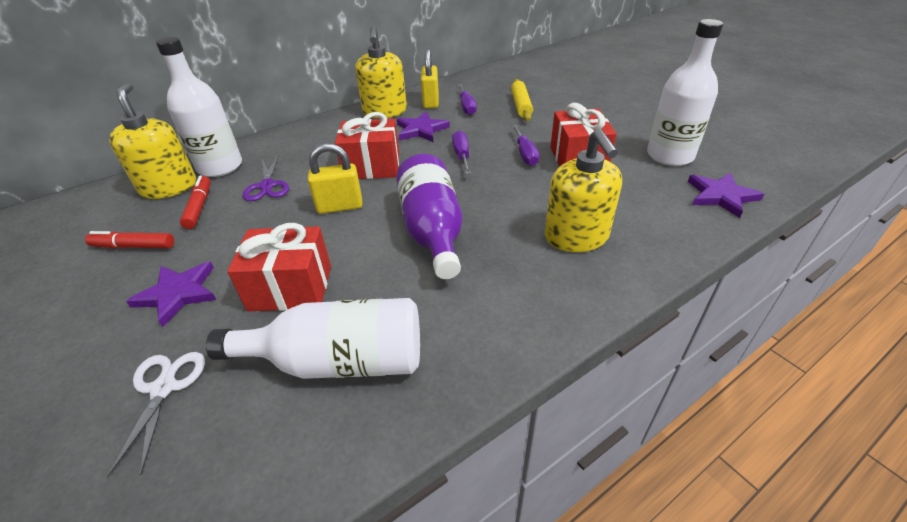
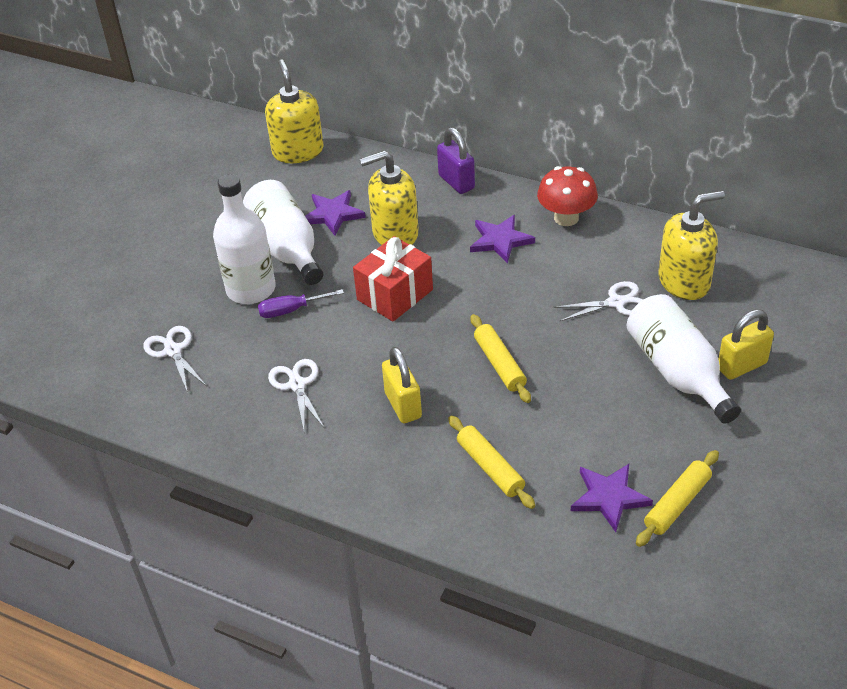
purple bottle: 1 -> 0
purple padlock: 0 -> 1
purple scissors: 1 -> 0
purple screwdriver: 3 -> 1
red gift: 3 -> 1
red marker: 2 -> 0
red mushroom: 0 -> 1
white scissors: 1 -> 3
yellow rolling pin: 1 -> 3

